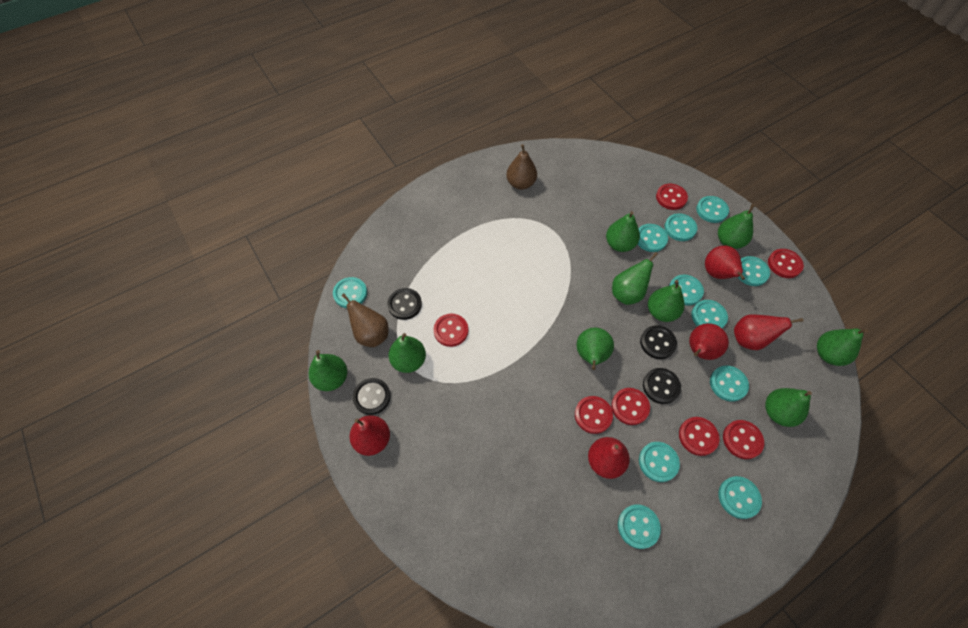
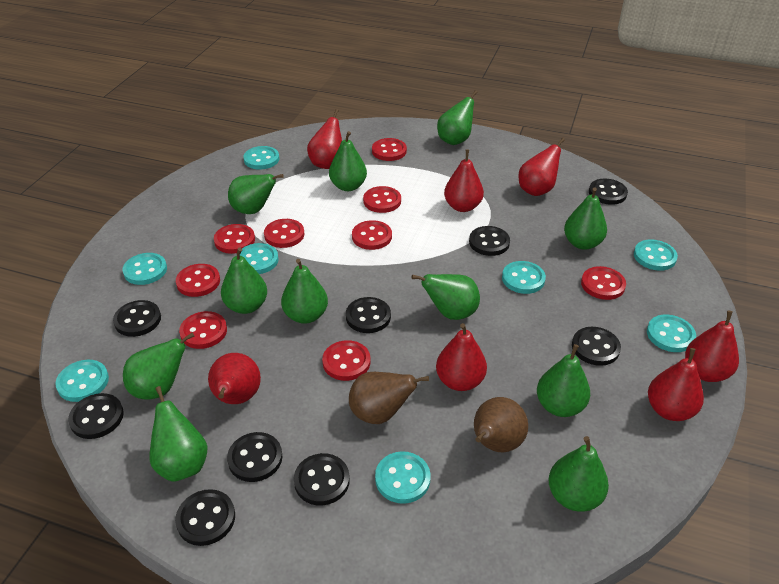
black button: 4 -> 9
green pear: 9 -> 11
red button: 7 -> 9
red pear: 5 -> 7
turquoise button: 11 -> 8

